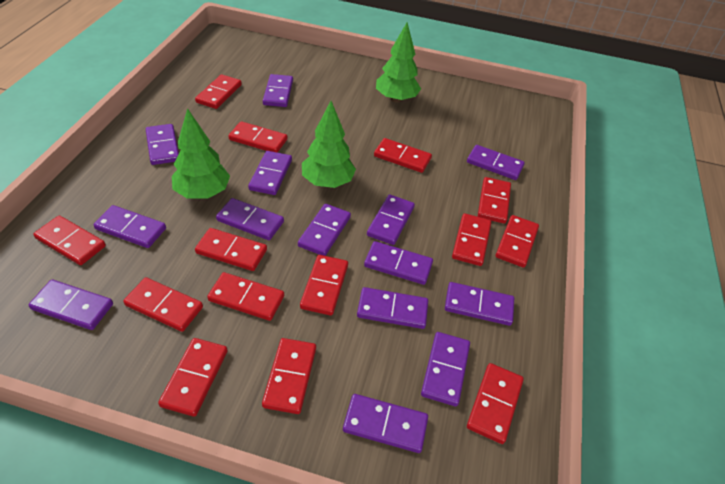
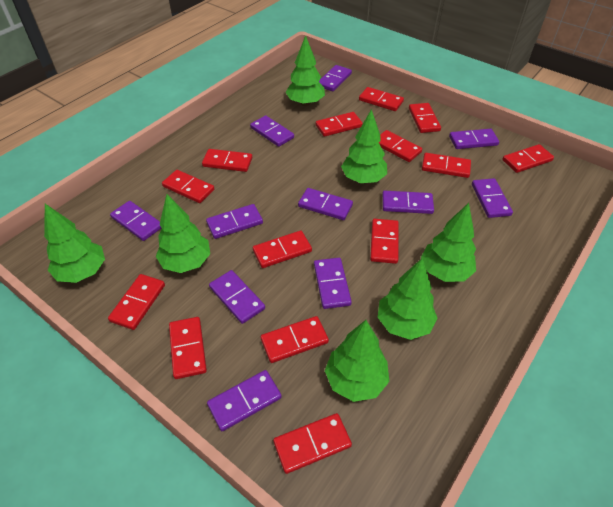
green tree: 3 -> 7
purple domino: 14 -> 11

